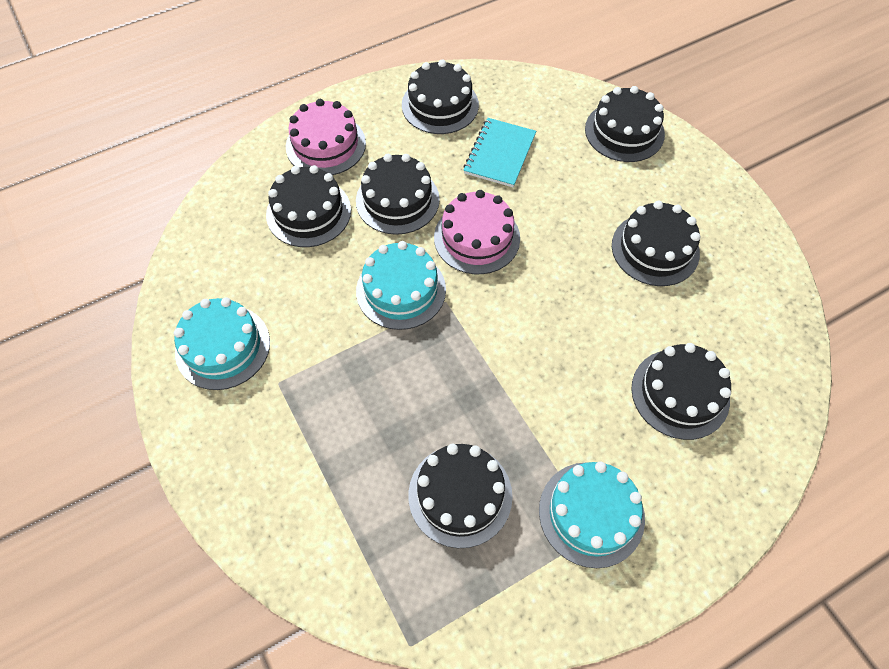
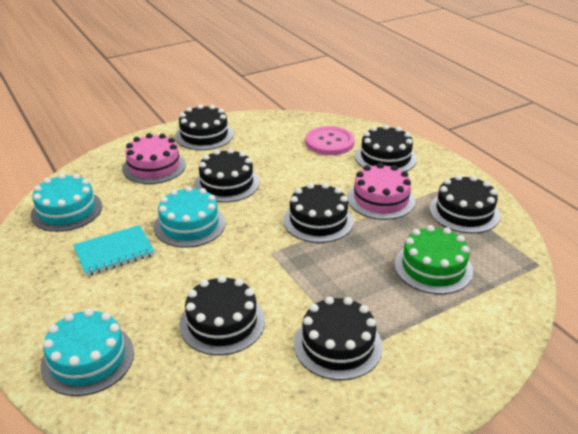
green cake: 0 -> 1
pink button: 0 -> 1

